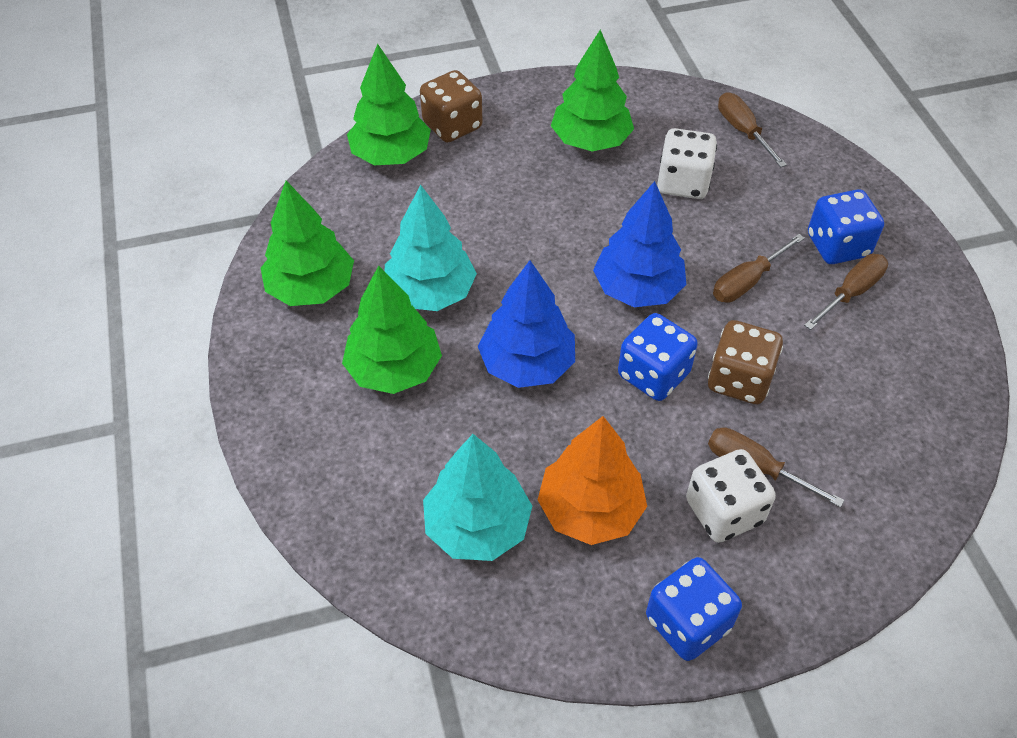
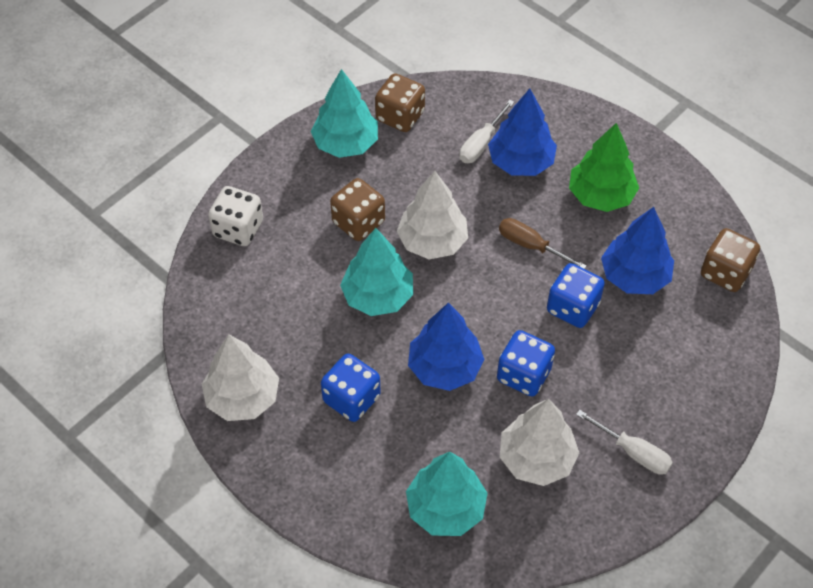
blue tree: 2 -> 3
brown dice: 2 -> 3
brown screwdriver: 4 -> 1
green tree: 4 -> 1
orange tree: 1 -> 0
turquoise tree: 2 -> 3
white dice: 2 -> 1
white screwdriver: 0 -> 2
white tree: 0 -> 3

